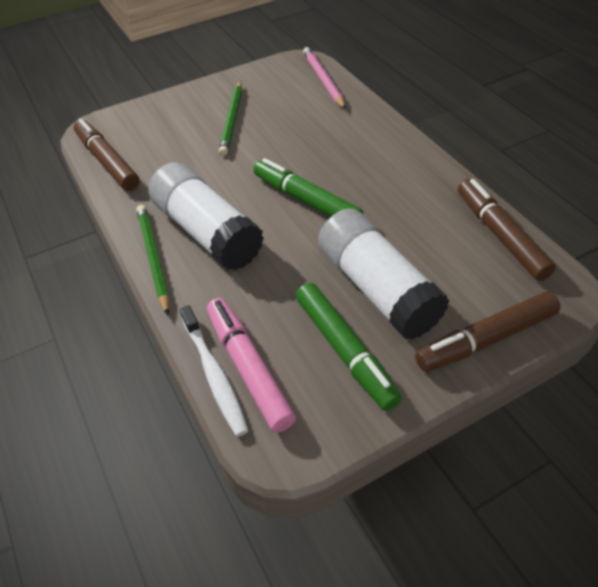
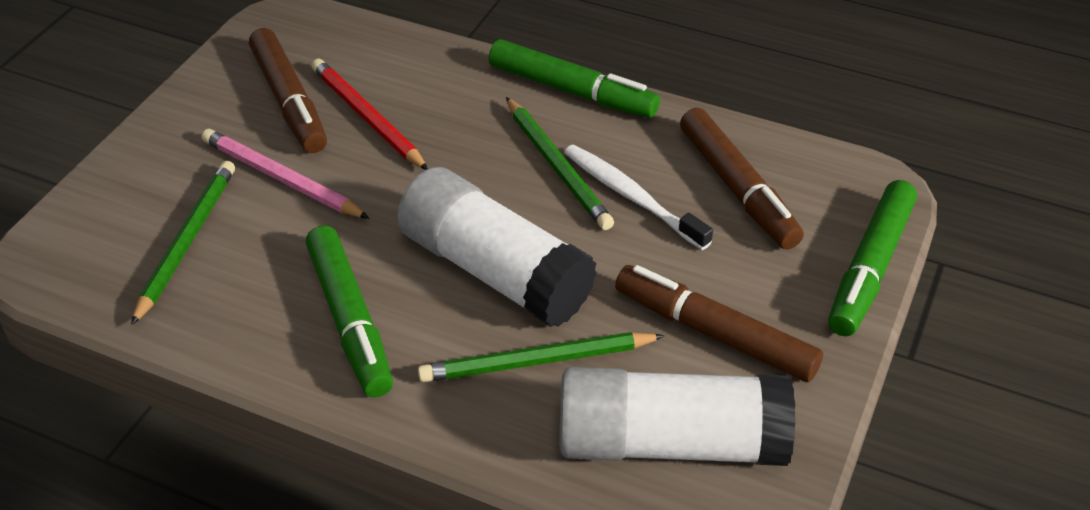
green marker: 2 -> 3
green pencil: 2 -> 3
pink marker: 1 -> 0
red pencil: 0 -> 1

